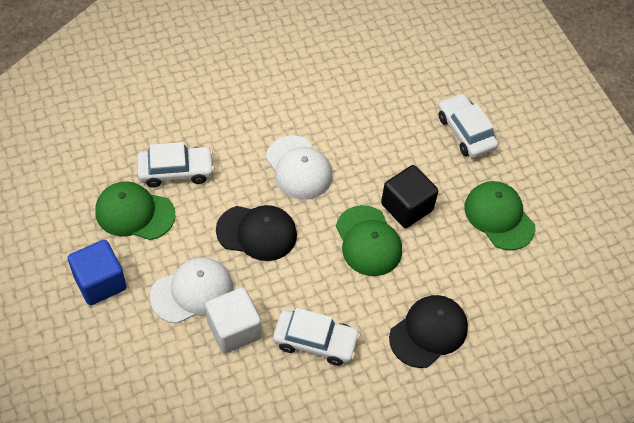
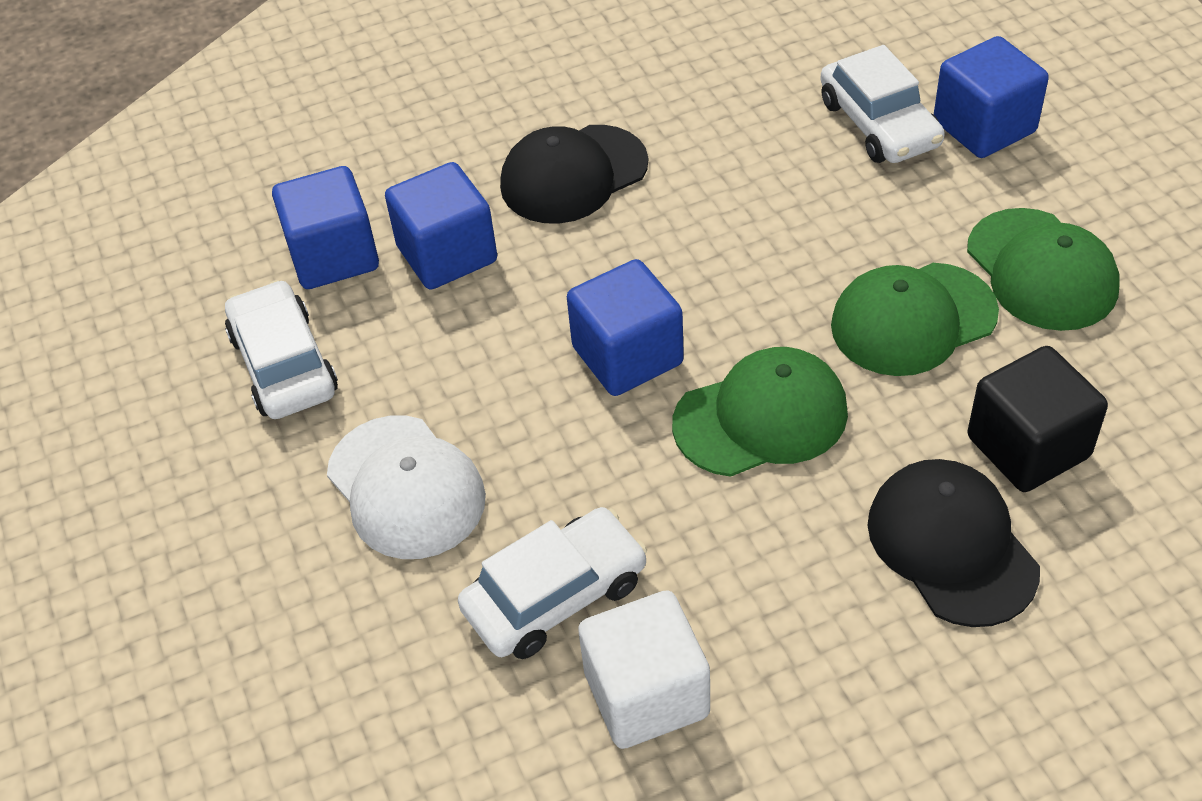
blue cube: 1 -> 4
white cap: 2 -> 1

